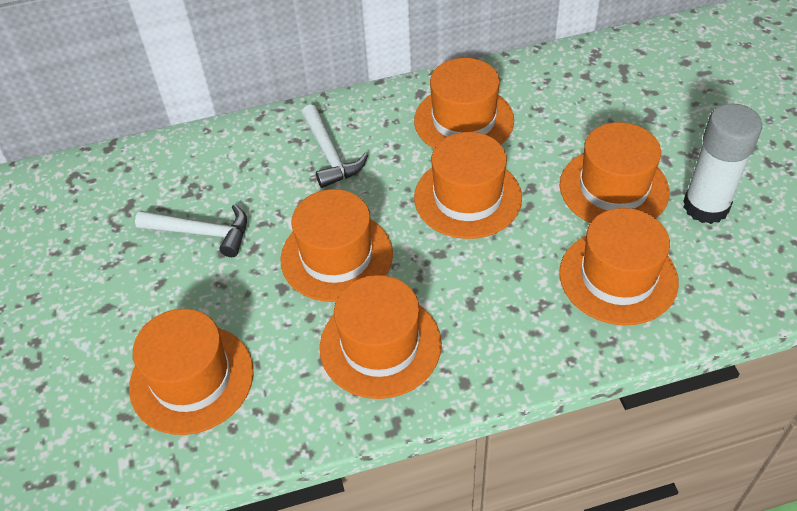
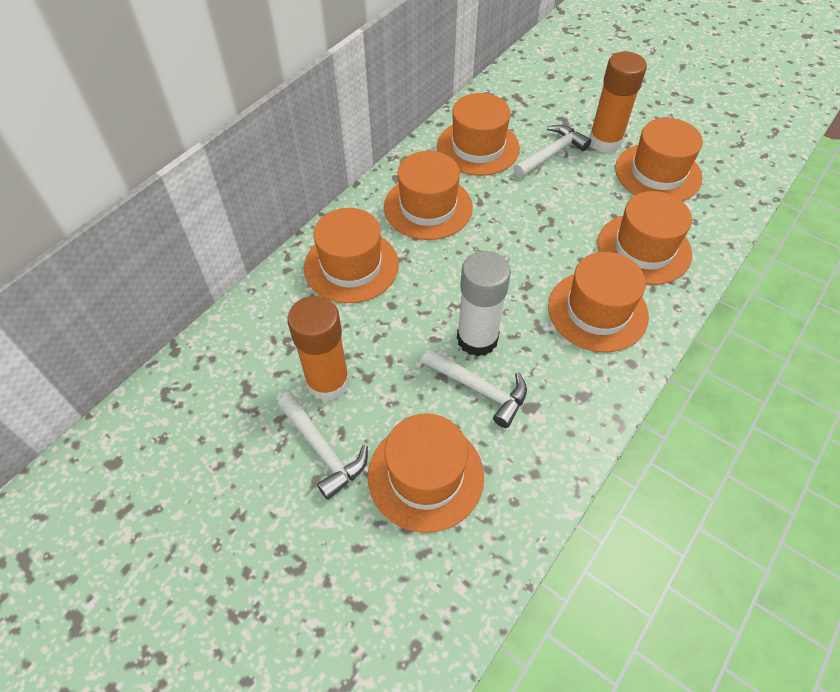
orange glue stick: 0 -> 2
white hammer: 2 -> 3

